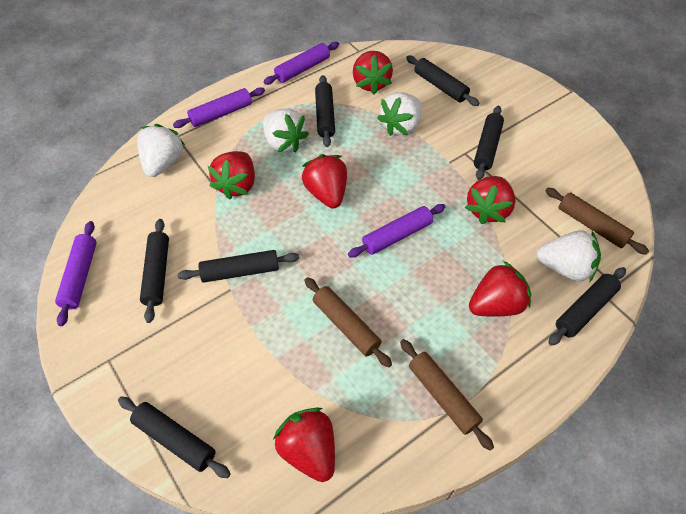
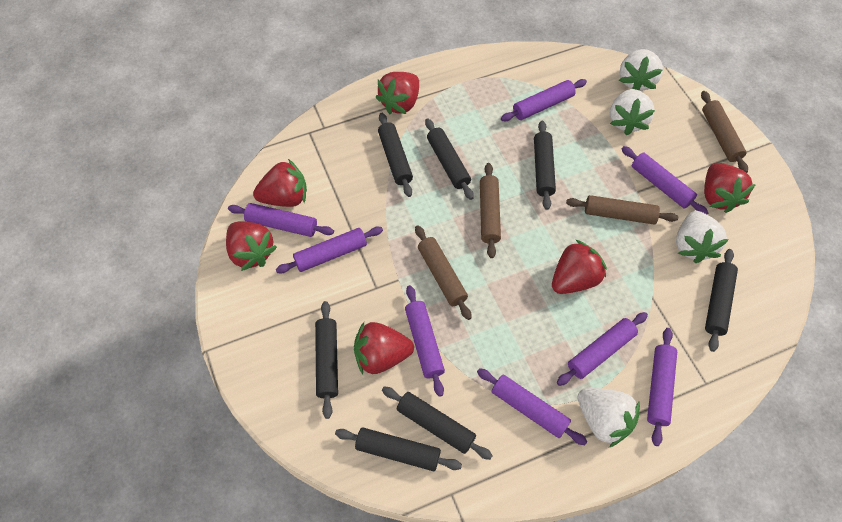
brown rolling pin: 3 -> 4
purple rolling pin: 4 -> 8

